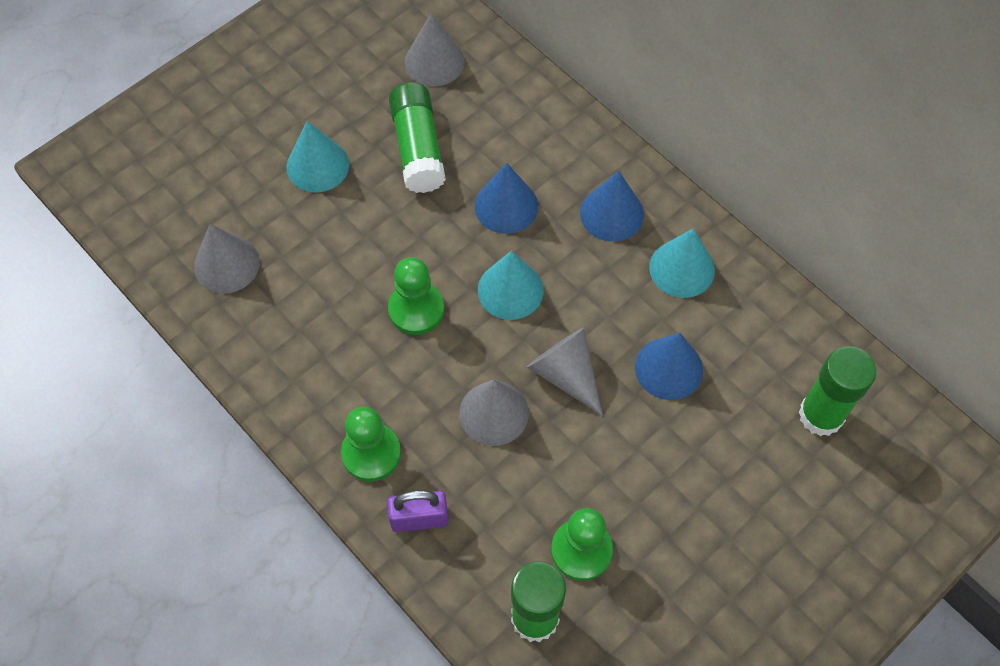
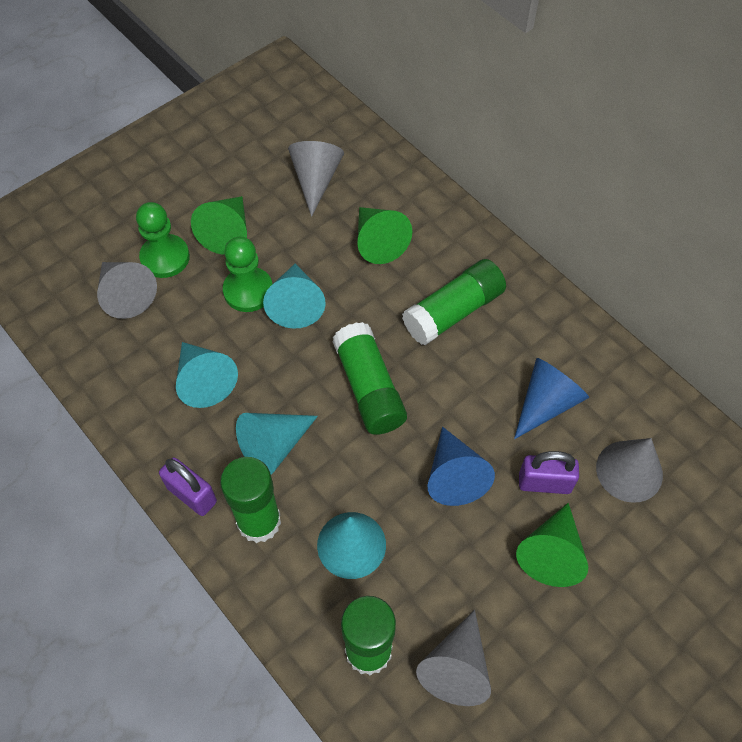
blue cone: 3 -> 2
green cone: 0 -> 3
green glue stick: 3 -> 4
green pawn: 3 -> 2
purple padlock: 1 -> 2
turquoise cone: 3 -> 4

